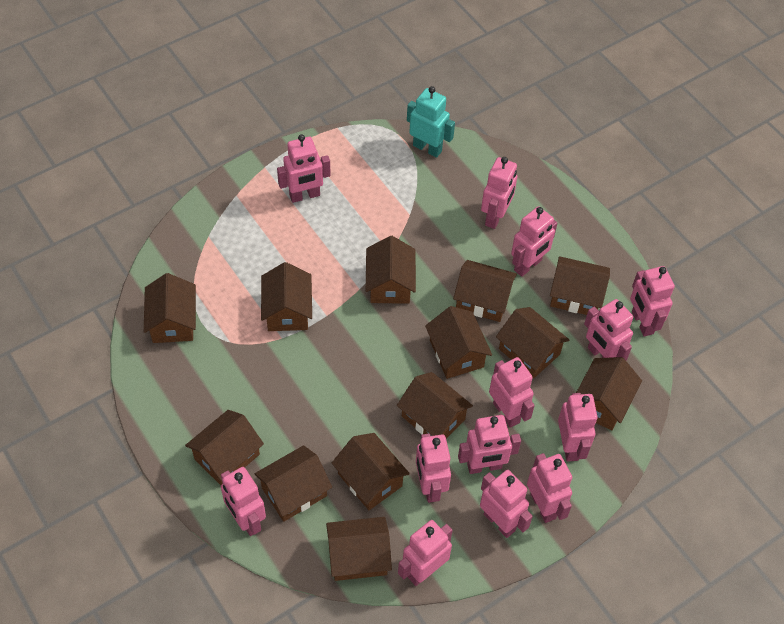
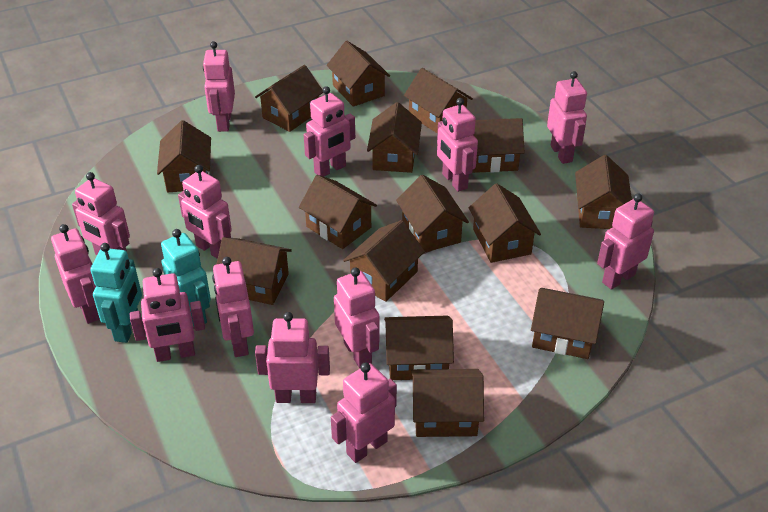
brown house: 13 -> 15
turquoise robot: 1 -> 2

